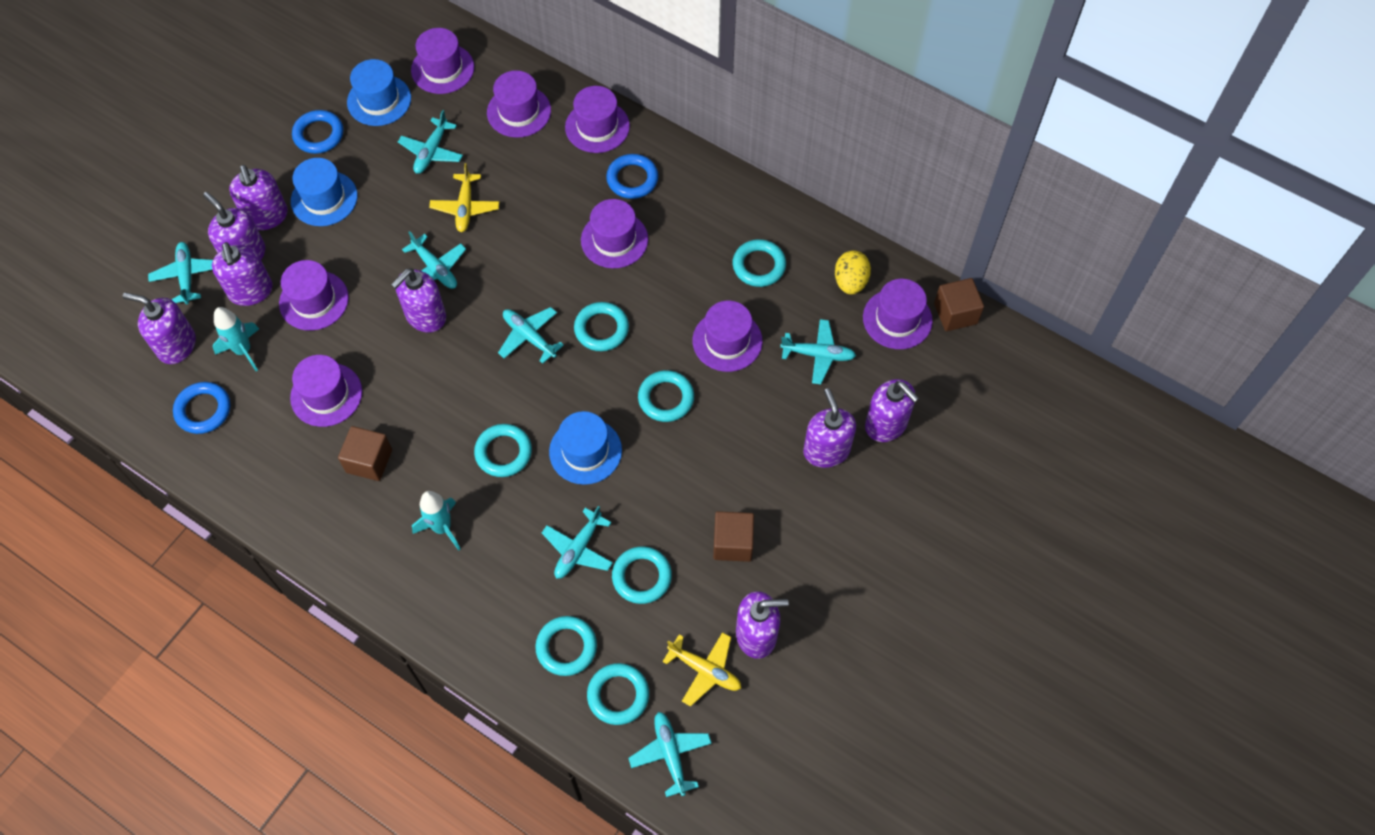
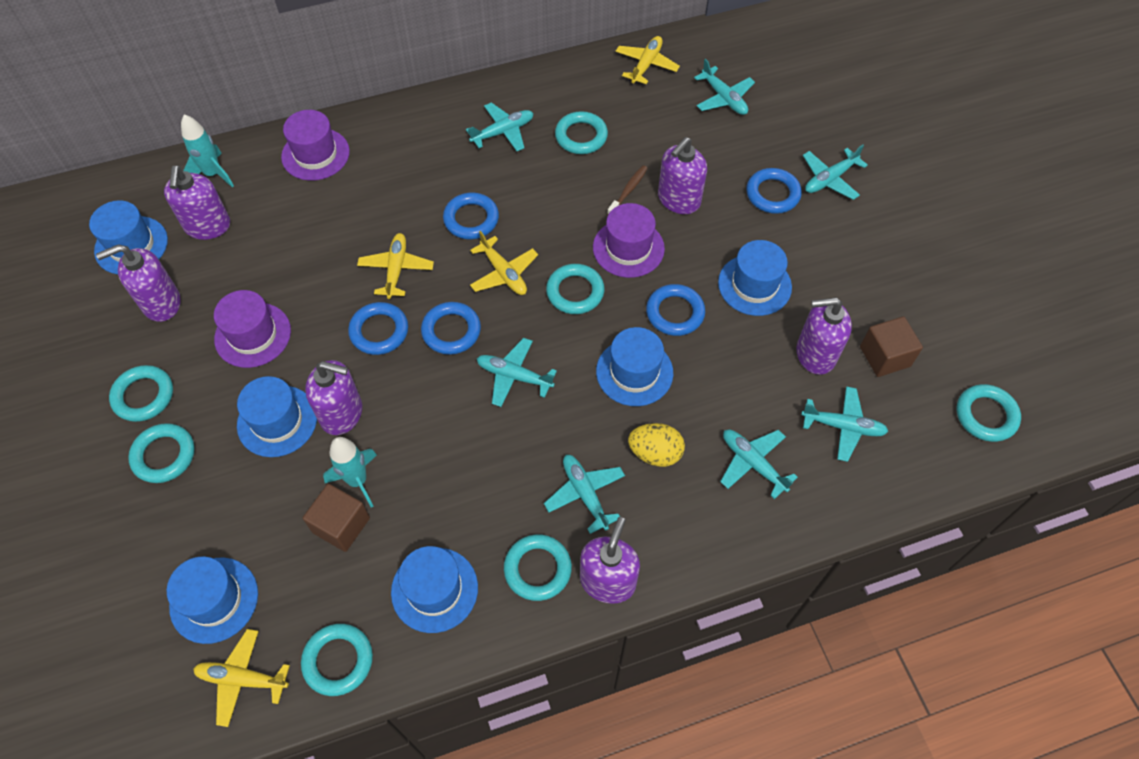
blue hat: 3 -> 6
blue ring: 3 -> 5
brown cube: 3 -> 2
brown toothbrush: 0 -> 1
purple hat: 8 -> 3
purple soap dispenser: 8 -> 6
yellow plane: 2 -> 4

